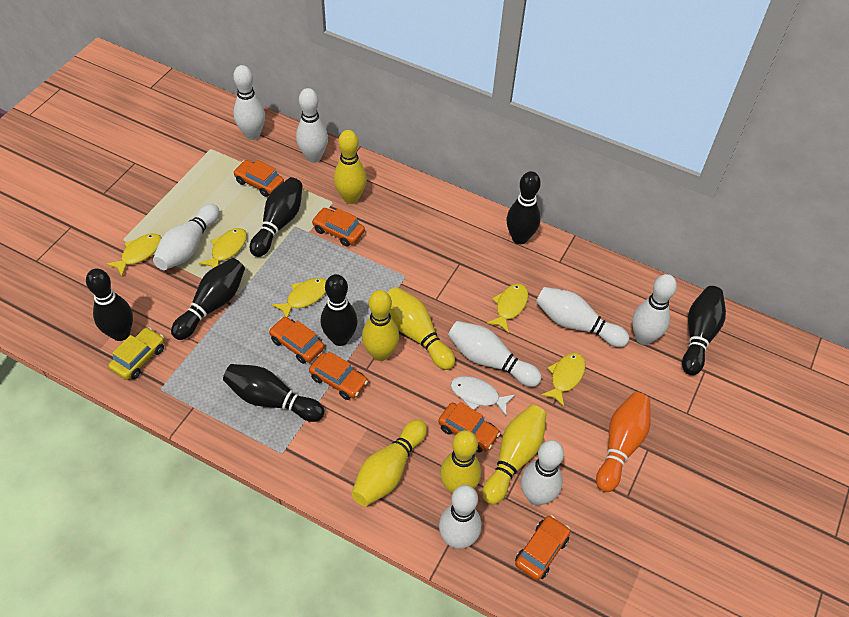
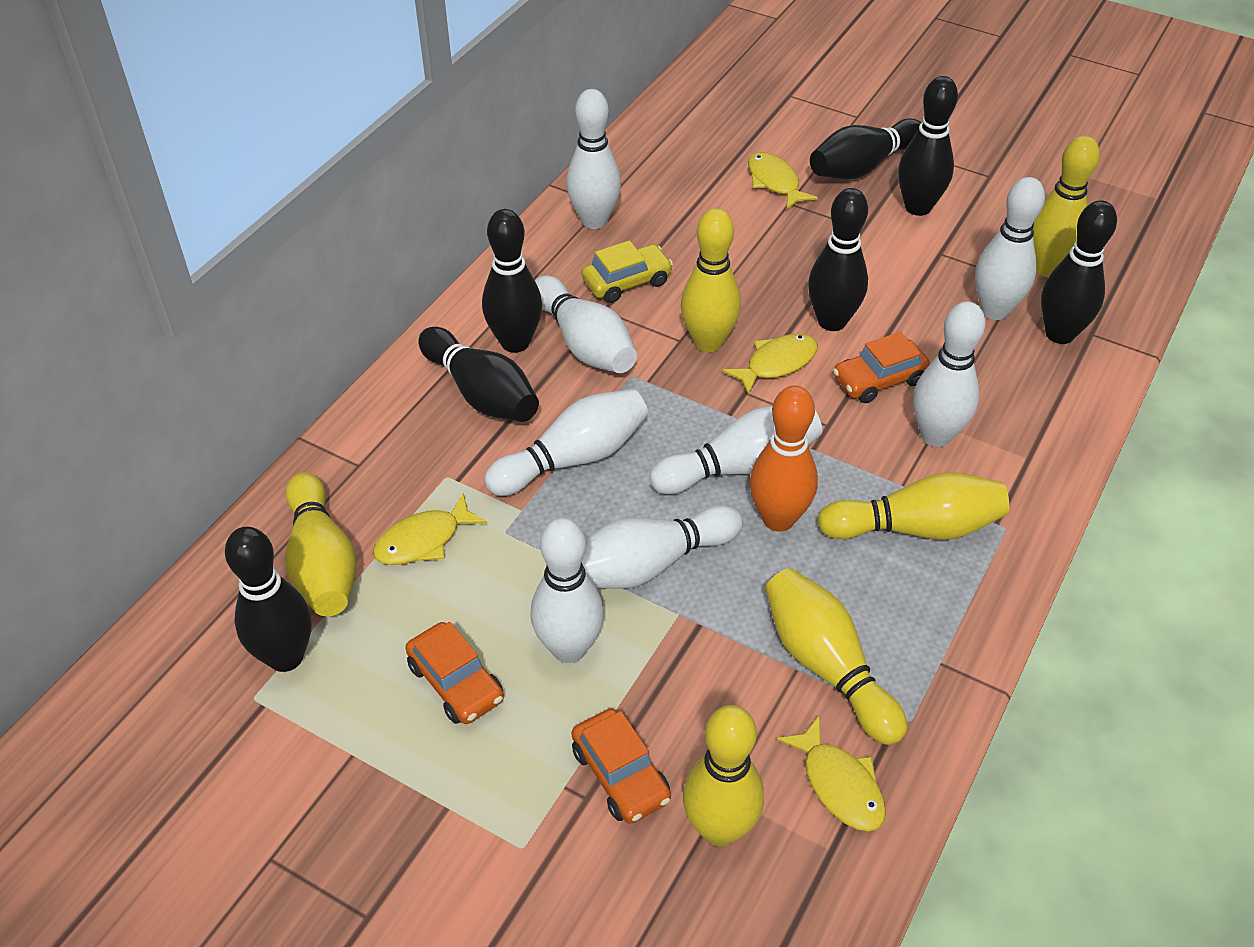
orange car: 6 -> 3
white fish: 1 -> 0
yellow fish: 5 -> 4

